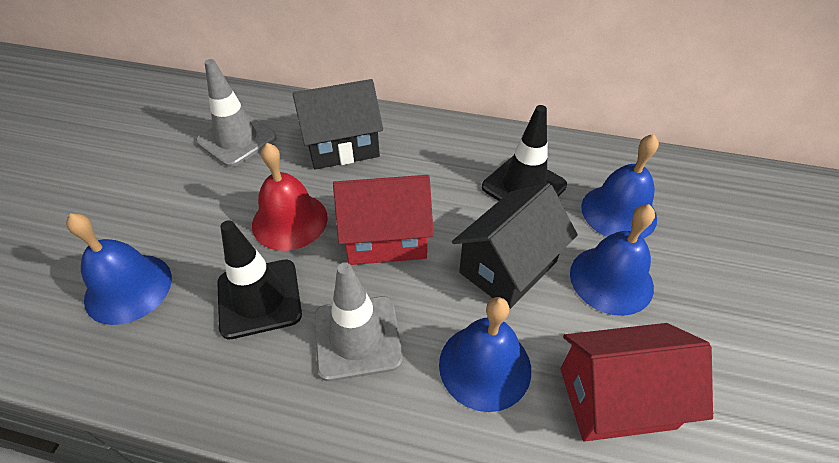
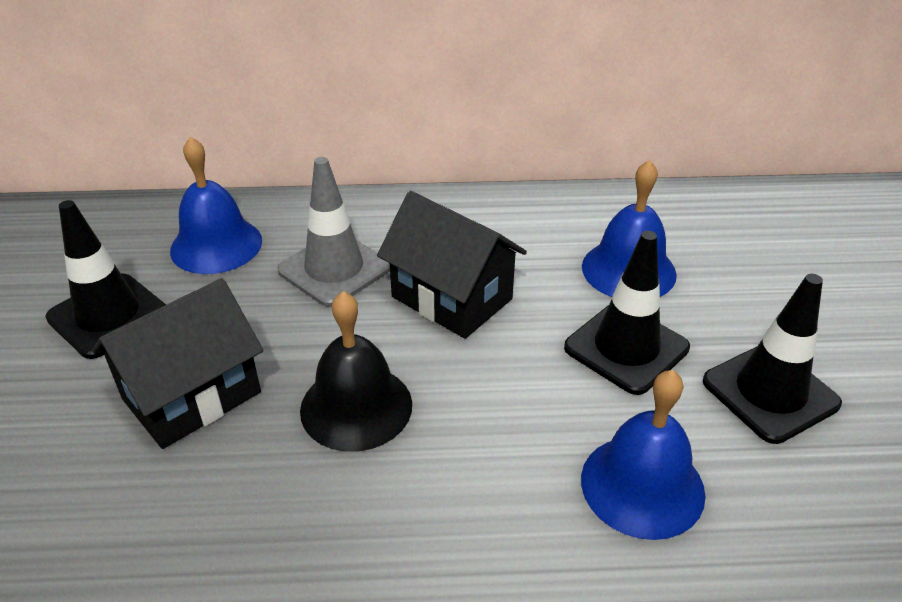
black bell: 0 -> 1
black traffic cone: 2 -> 3
blue bell: 4 -> 3
grey traffic cone: 2 -> 1
red bell: 1 -> 0
red house: 2 -> 0

